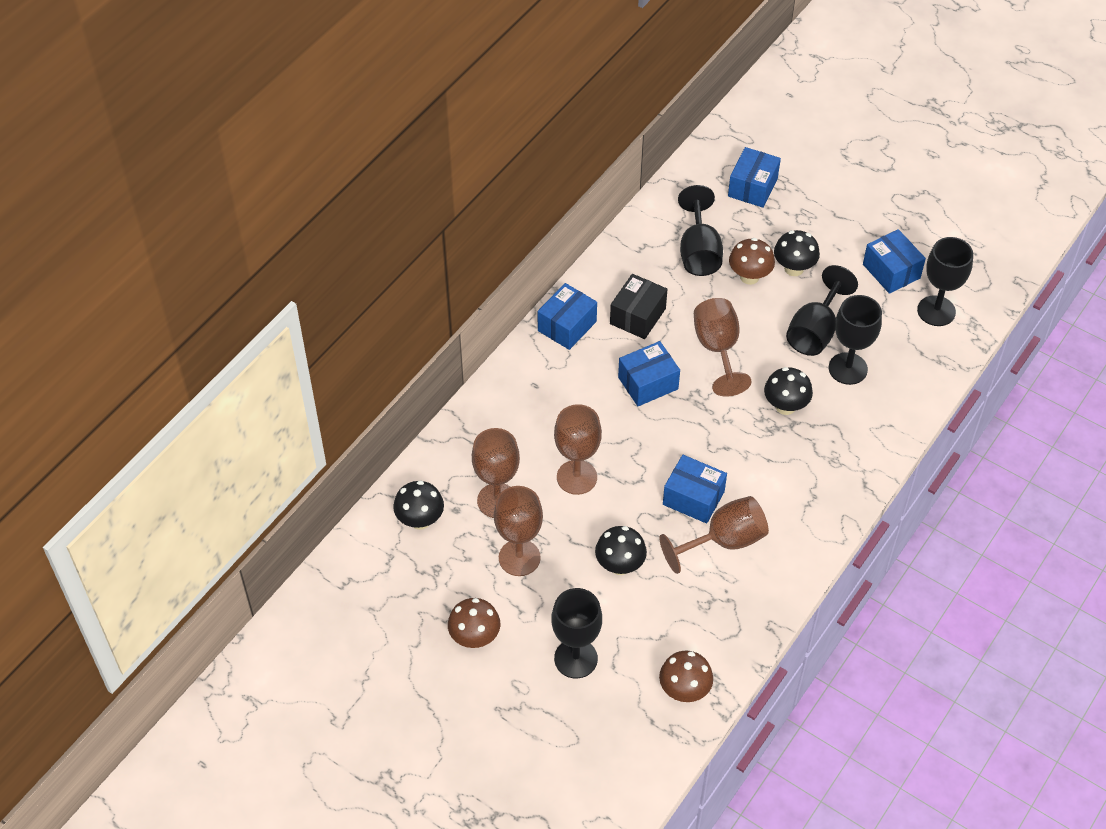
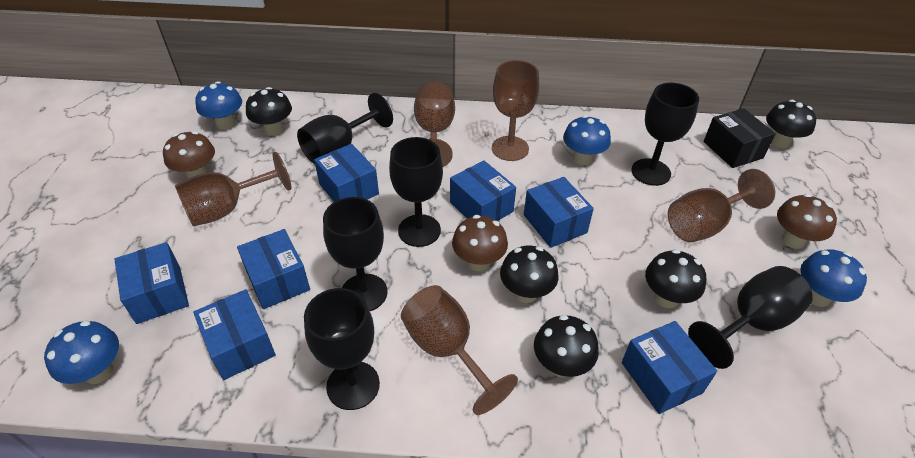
black goblet: 5 -> 6
black mushroom: 4 -> 5
blue box: 5 -> 7
blue mushroom: 0 -> 4

